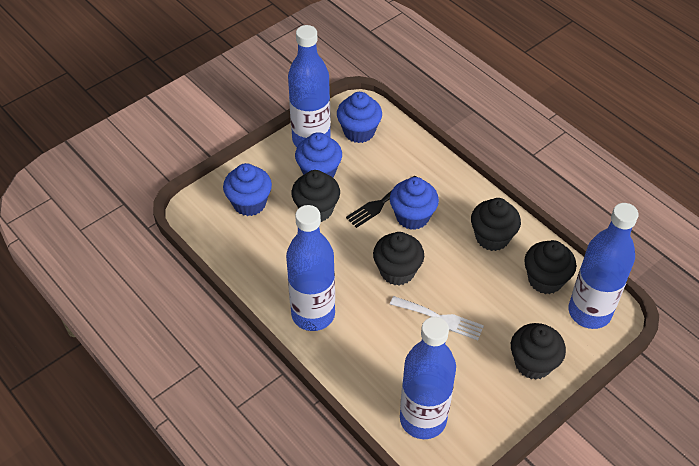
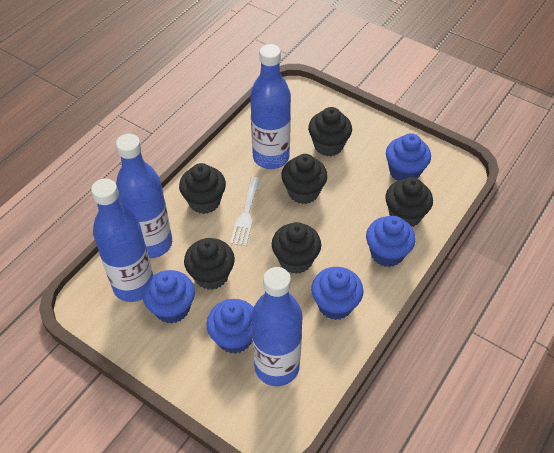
black cupcake: 5 -> 6
black fork: 1 -> 0
blue cupcake: 4 -> 5

